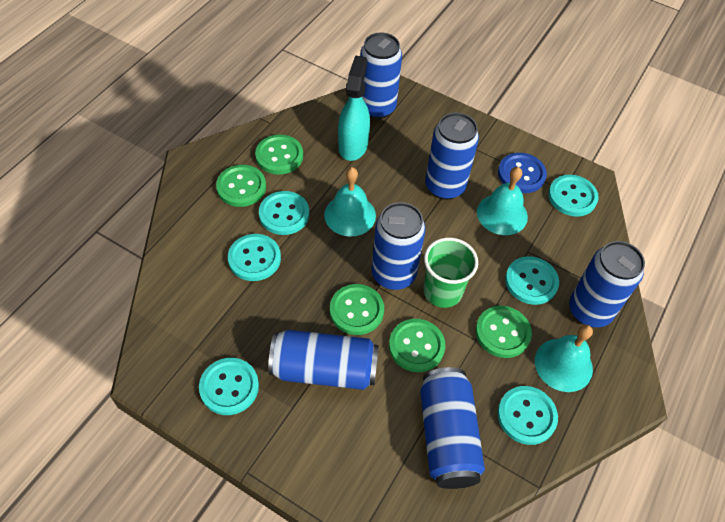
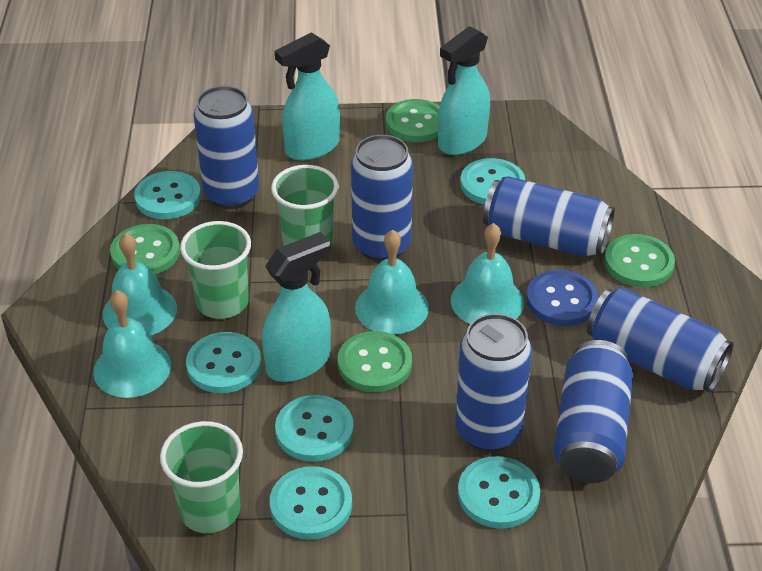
green button: 5 -> 4
green cup: 1 -> 3
turquoise bell: 3 -> 4
turquoise spray bottle: 1 -> 3

